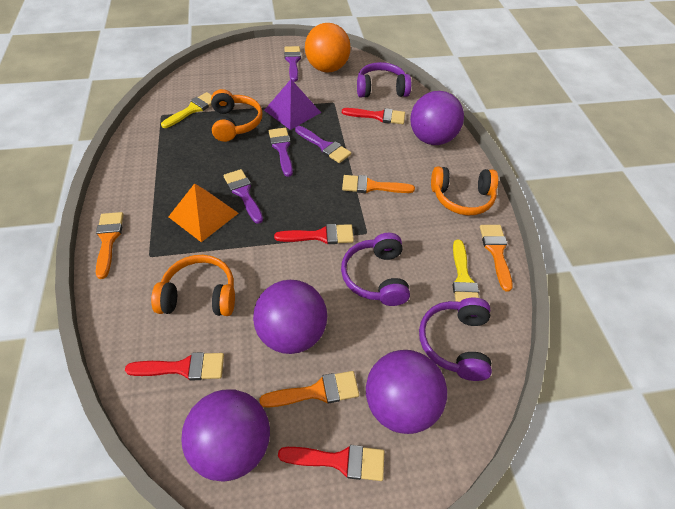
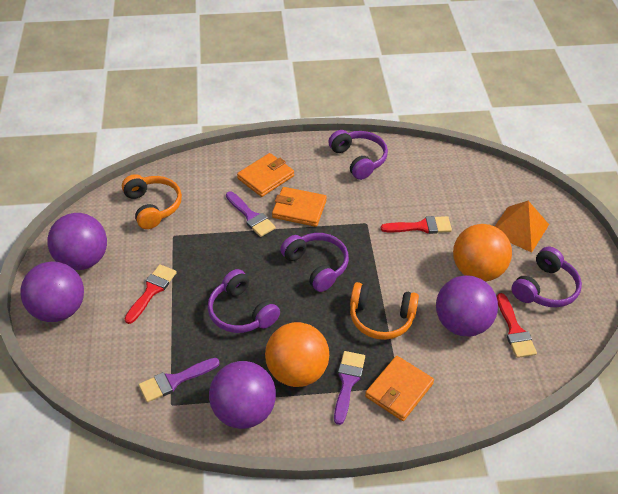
orange ball: 1 -> 2
orange brush: 4 -> 0
orange headphones: 3 -> 2
orange wallet: 0 -> 3
purple brush: 4 -> 3
purple headphones: 3 -> 4
purple pyramid: 1 -> 0
red brush: 4 -> 3
yellow brush: 2 -> 0

